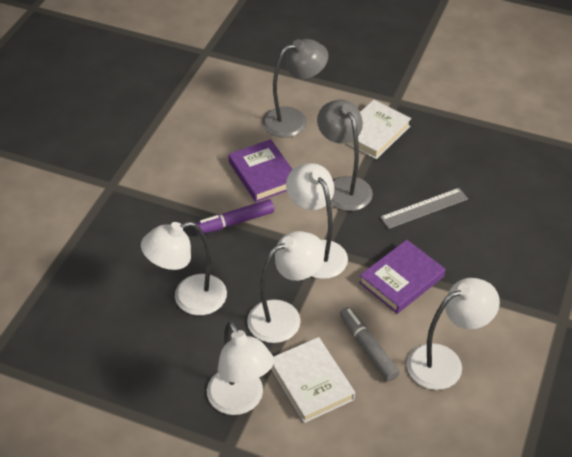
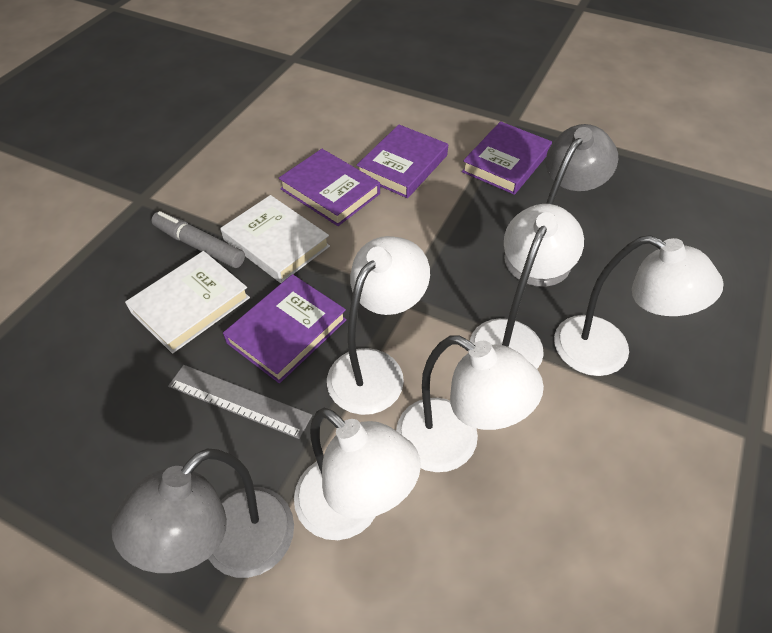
purple book: 2 -> 4
purple marker: 1 -> 0

